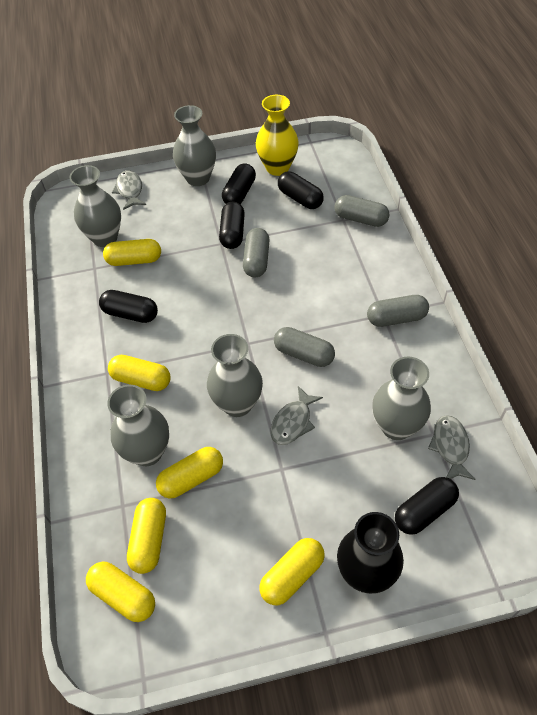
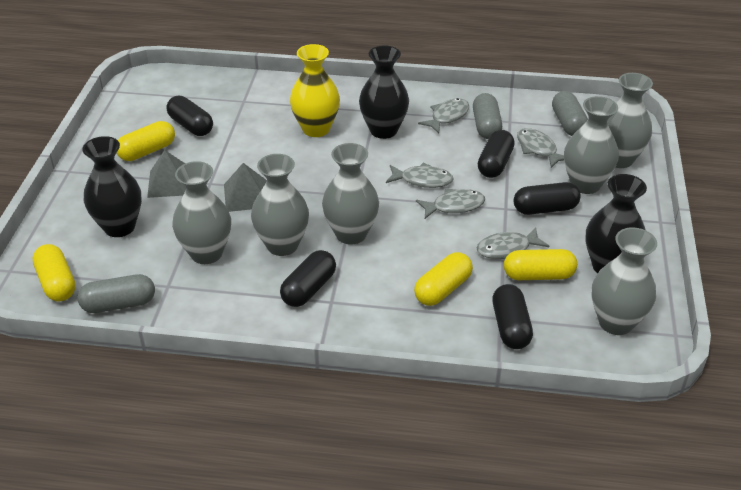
black vase: 1 -> 3
grey capsule: 4 -> 3
grey fish: 3 -> 5
grey pyramid: 0 -> 2
grey vase: 5 -> 6
yellow capsule: 6 -> 4

